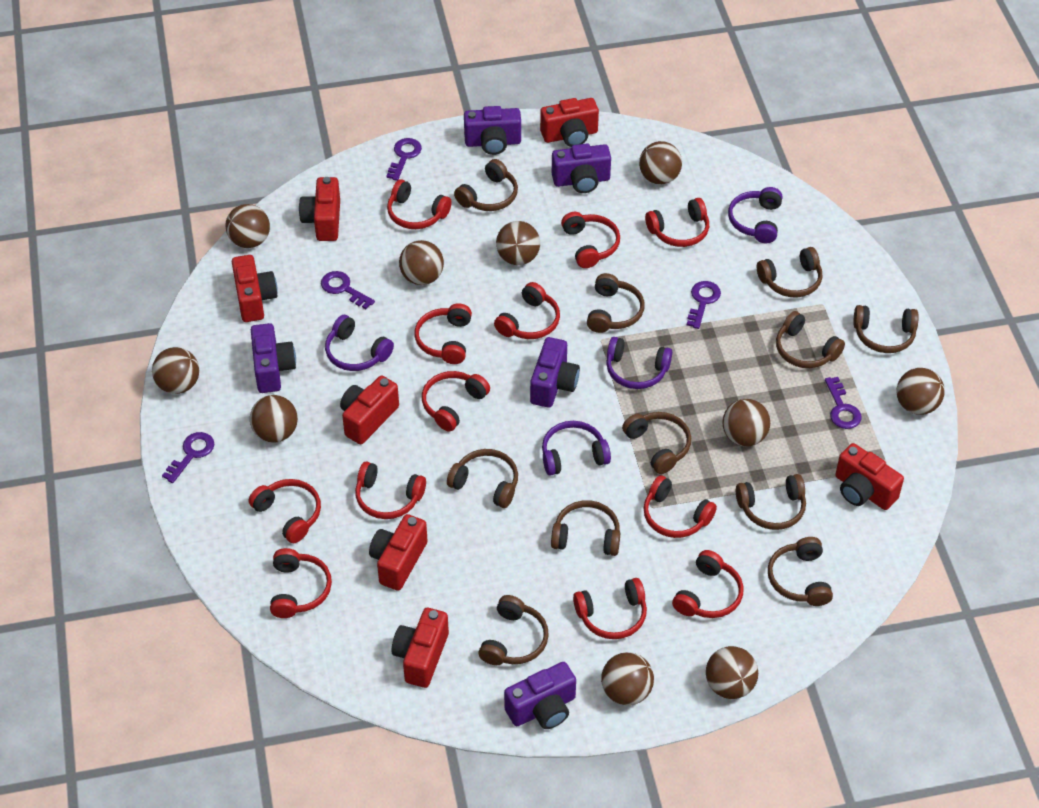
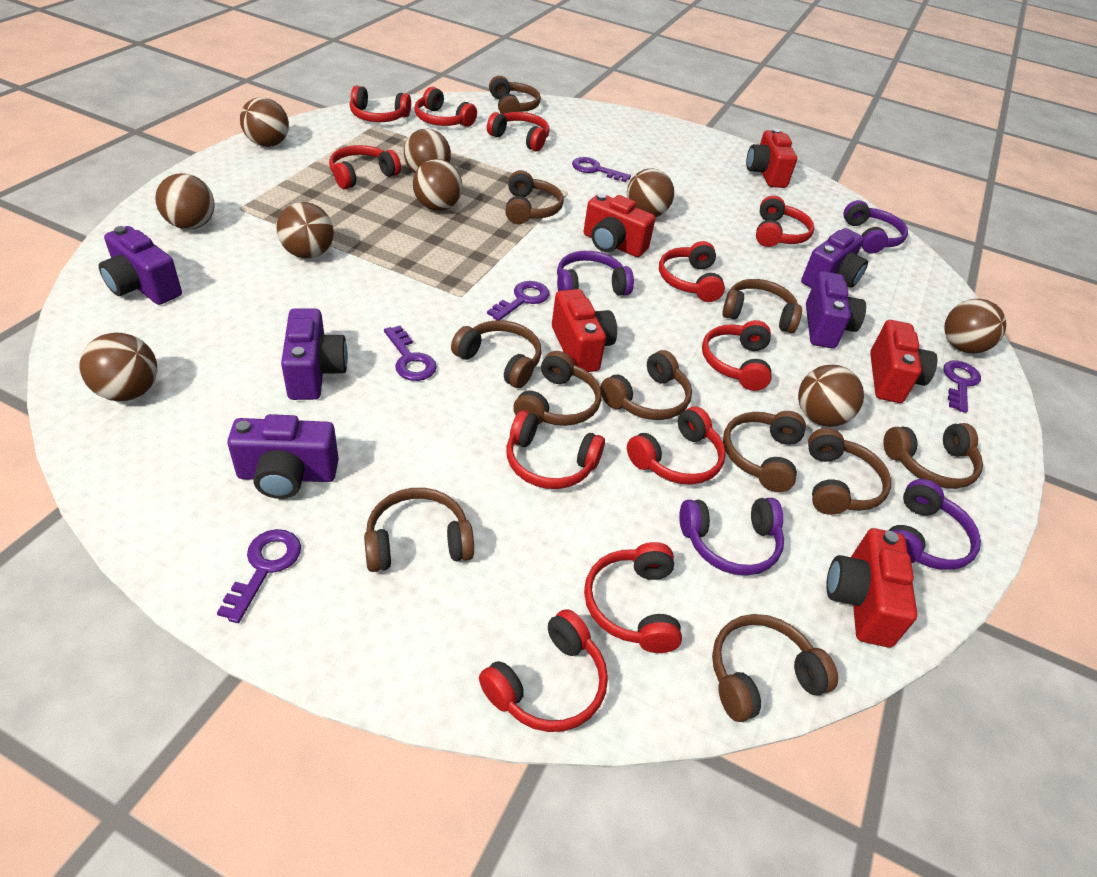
brown ball: 10 -> 9
red camera: 7 -> 5
red headphones: 12 -> 11

